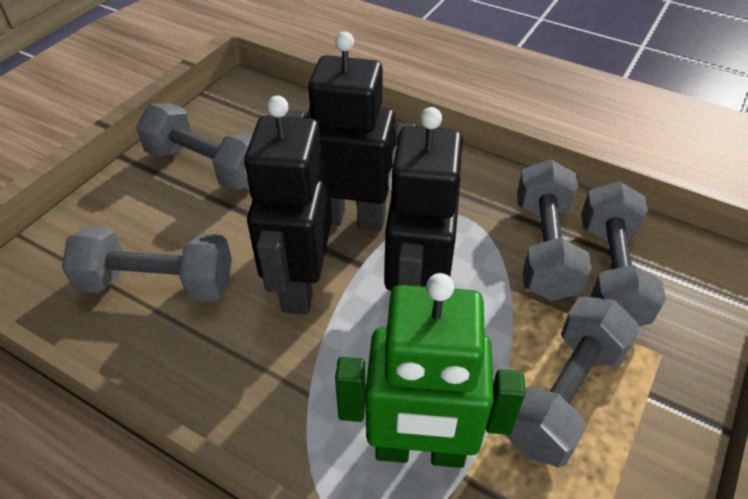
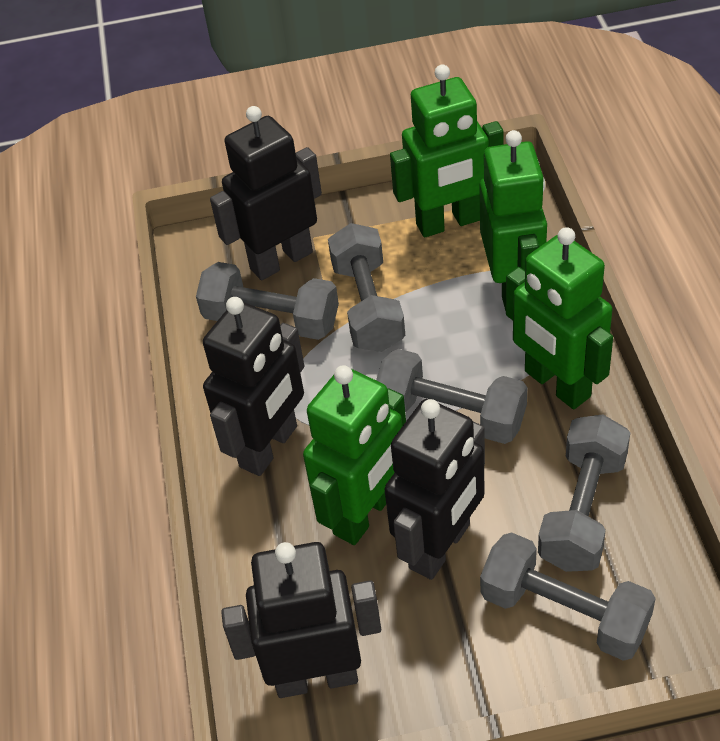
black robot: 3 -> 4
green robot: 1 -> 4

